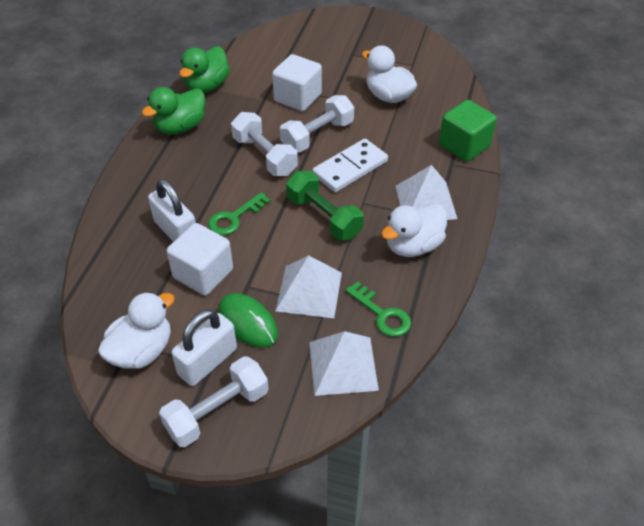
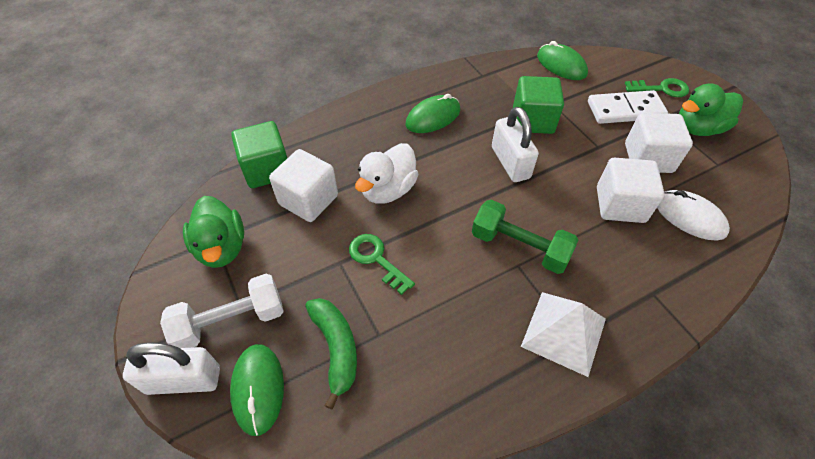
green banana: 0 -> 1
green cube: 1 -> 2
green mouse: 1 -> 3
white cube: 2 -> 3
white duck: 3 -> 1
white dumbbell: 3 -> 1
white mouse: 0 -> 1
white pyramid: 3 -> 1

